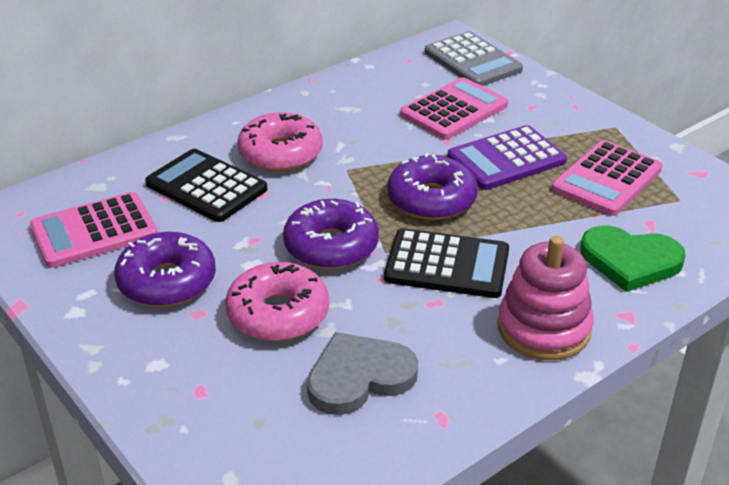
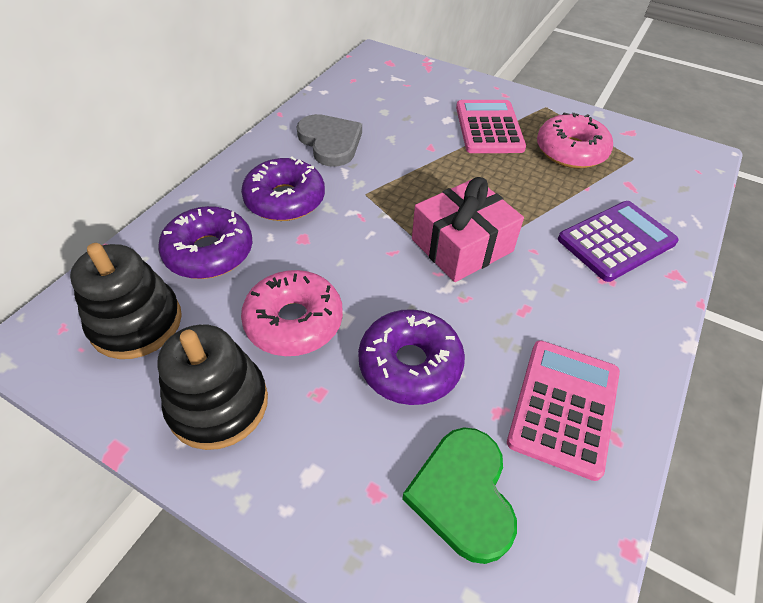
black calculator: 2 -> 0
black stacking toy: 0 -> 2
grey calculator: 1 -> 0
pink calculator: 3 -> 2
pink gift: 0 -> 1
pink stacking toy: 1 -> 0

